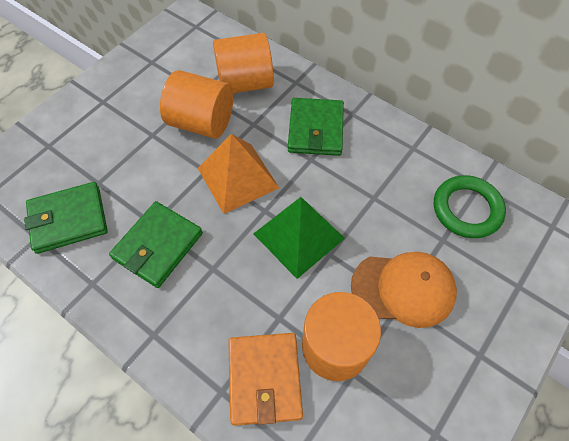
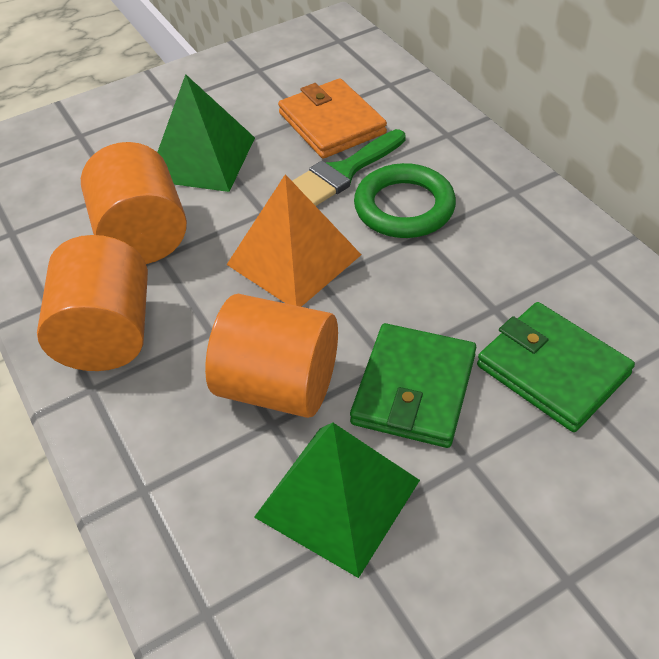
green brush: 0 -> 1
green pyramid: 1 -> 2
green wallet: 3 -> 2
orange cap: 1 -> 0

